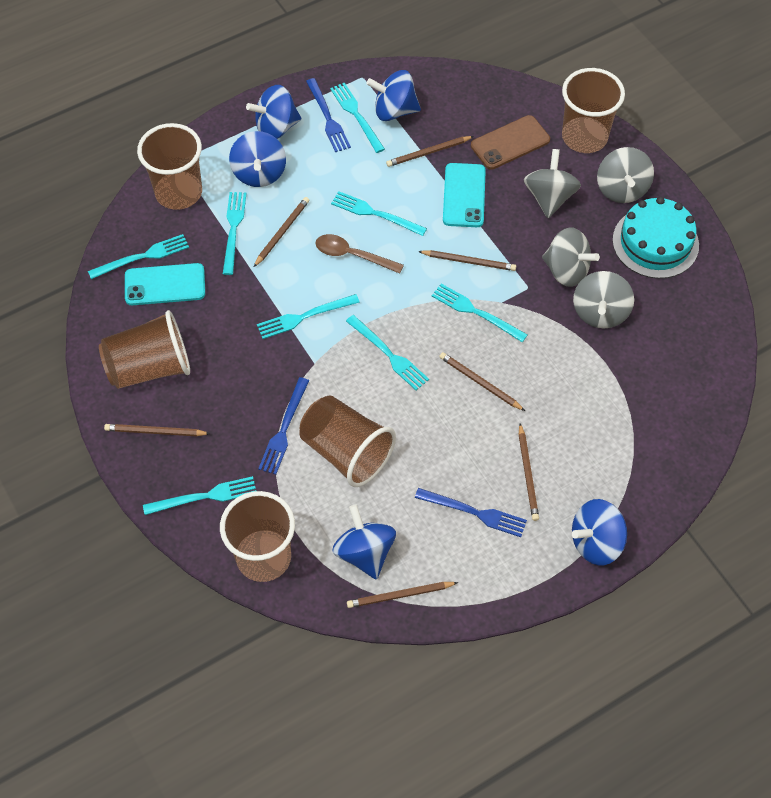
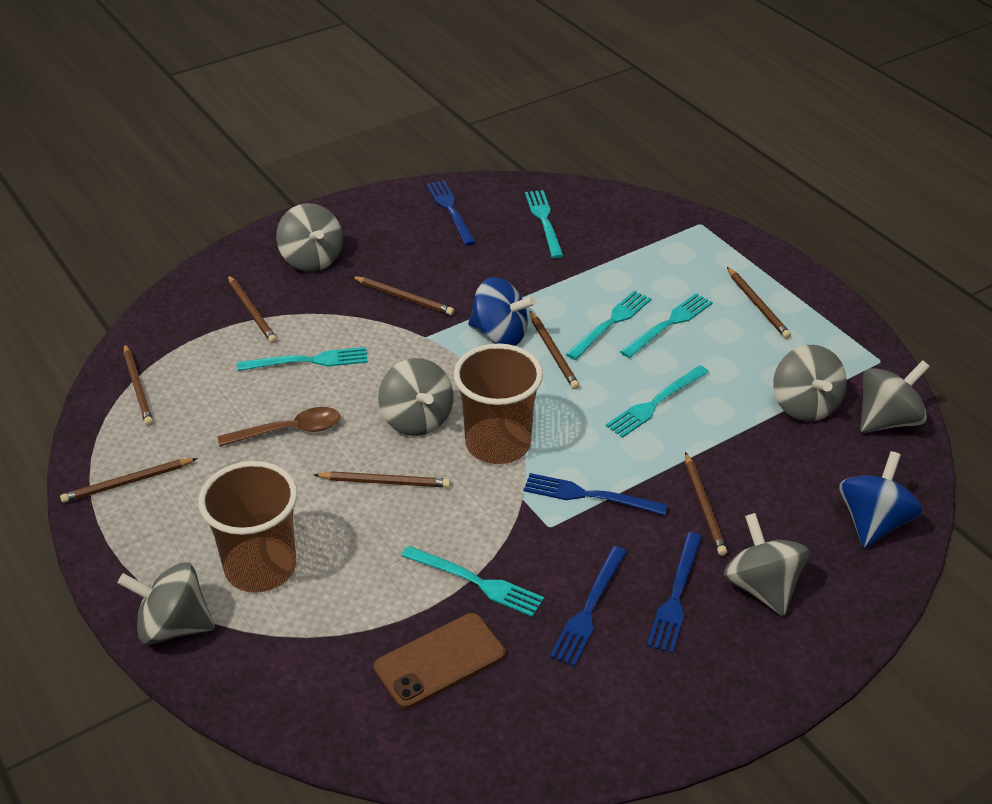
blue fork: 3 -> 4
blue spinning top: 5 -> 2
brown cup: 5 -> 2
brown pencil: 7 -> 8
grey spinning top: 4 -> 6
turquoise cake: 1 -> 0
turquoise fork: 8 -> 6
turquoise phone: 2 -> 0

